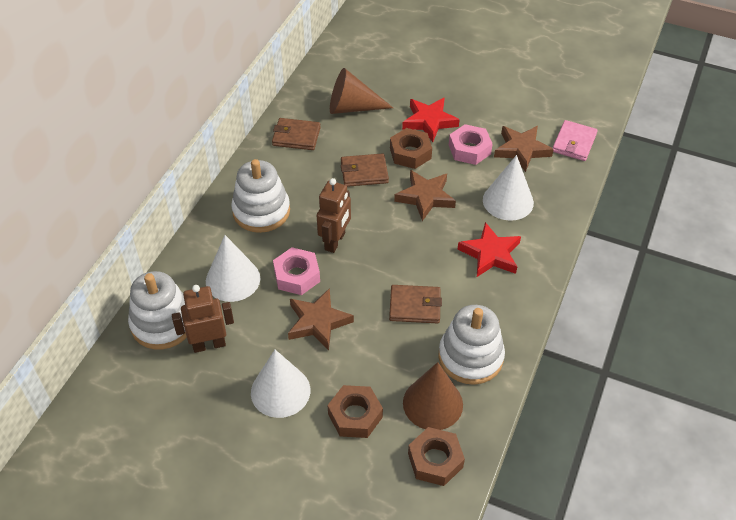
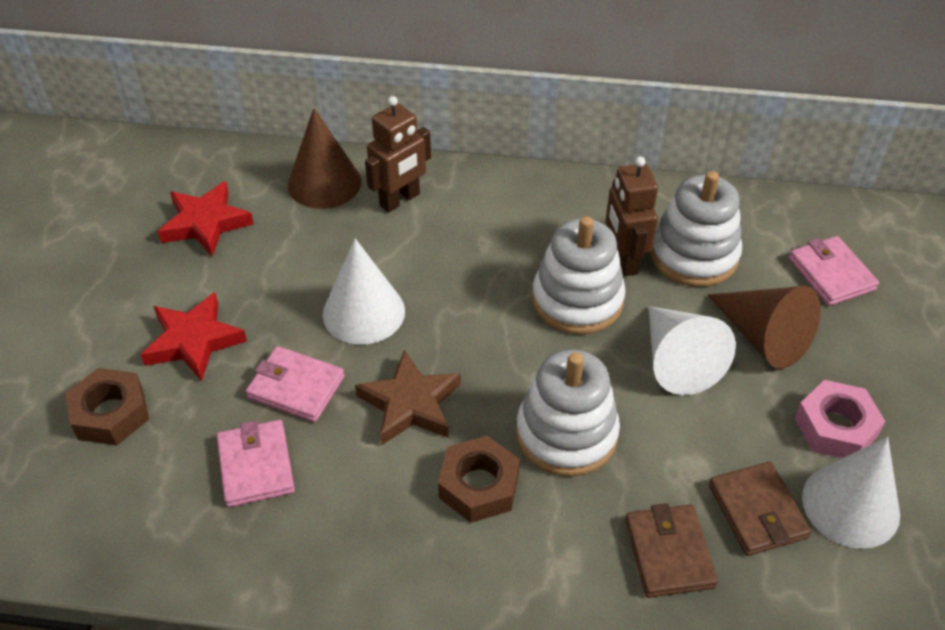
brown nut: 3 -> 2
brown star: 3 -> 1
brown wallet: 3 -> 2
pink nut: 2 -> 1
pink wallet: 1 -> 3

